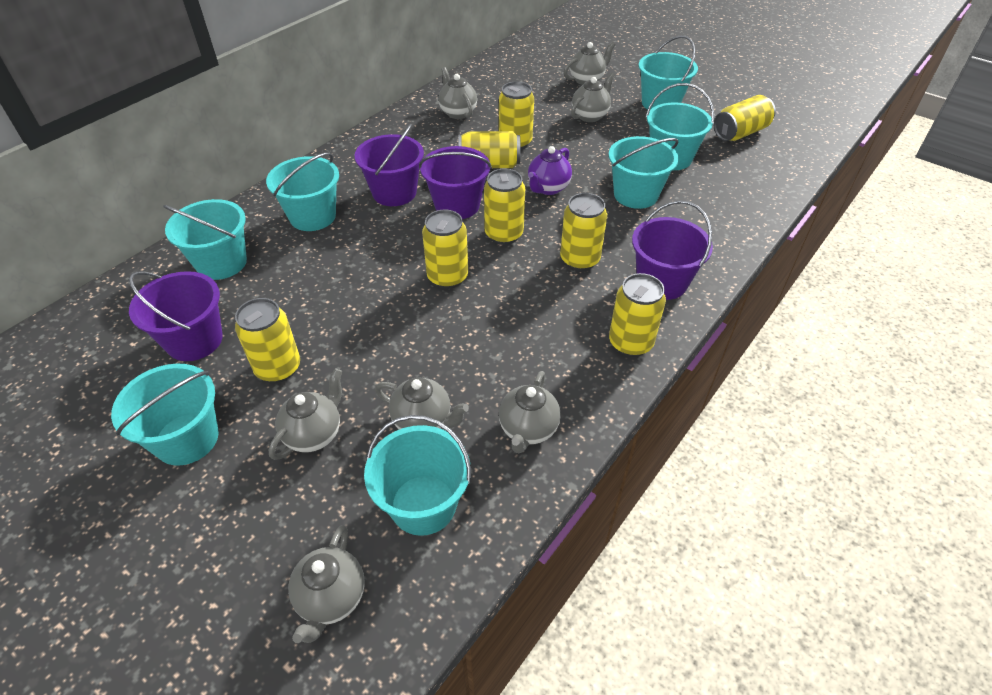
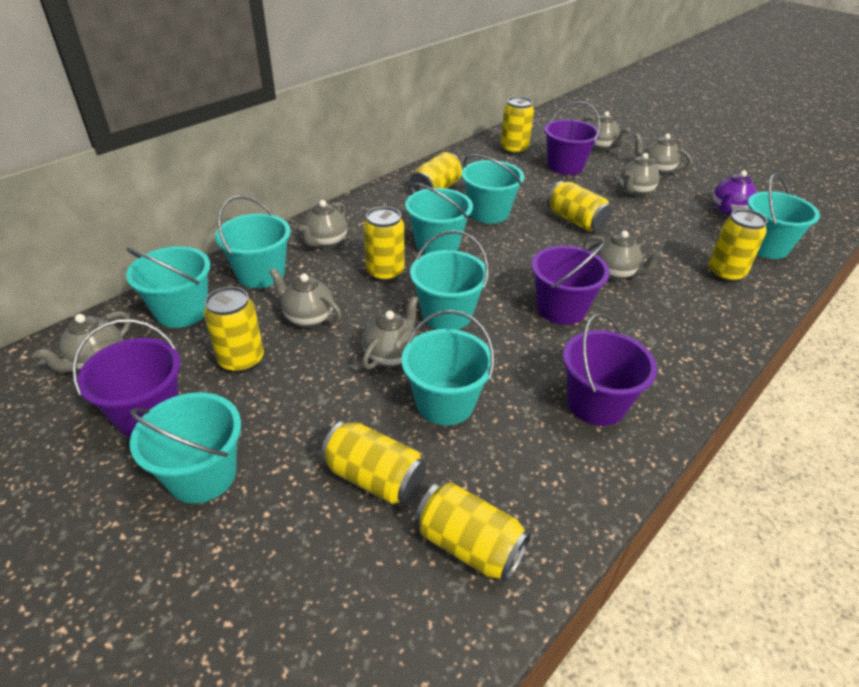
grey teapot: 7 -> 8
turquoise bucket: 7 -> 8

